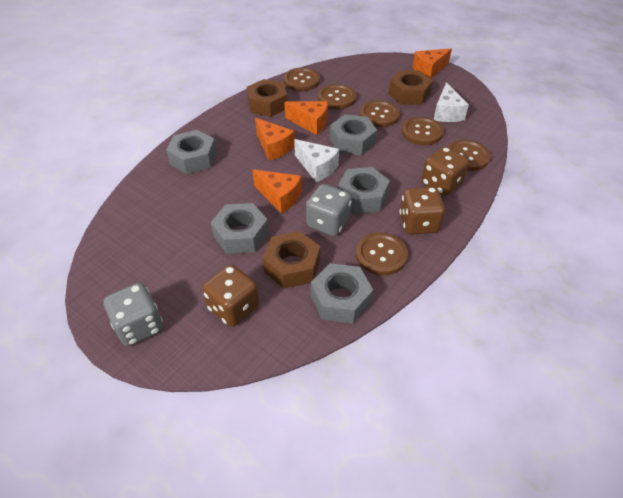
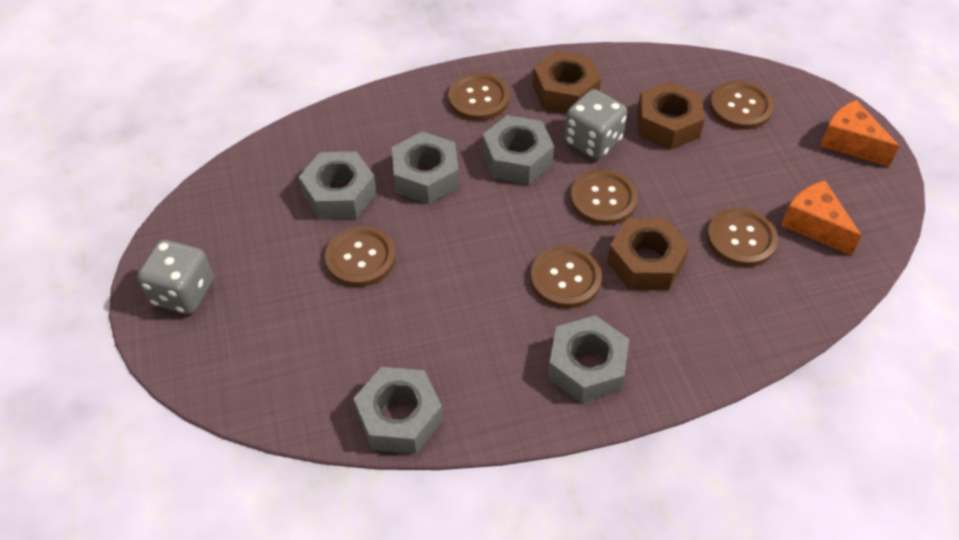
brown dice: 3 -> 0
orange cheese: 4 -> 2
white cheese: 2 -> 0

